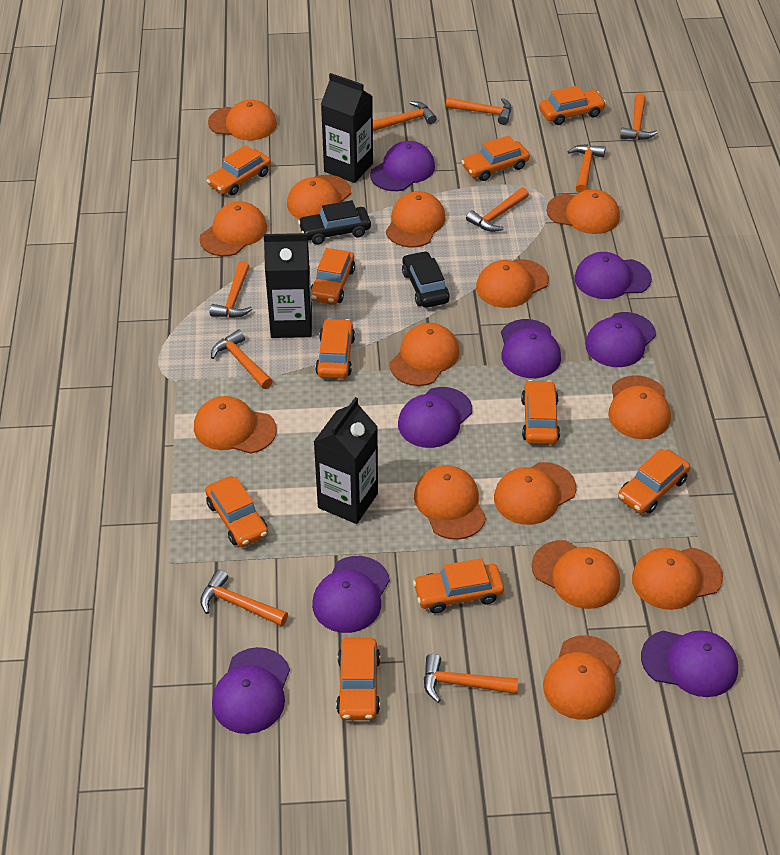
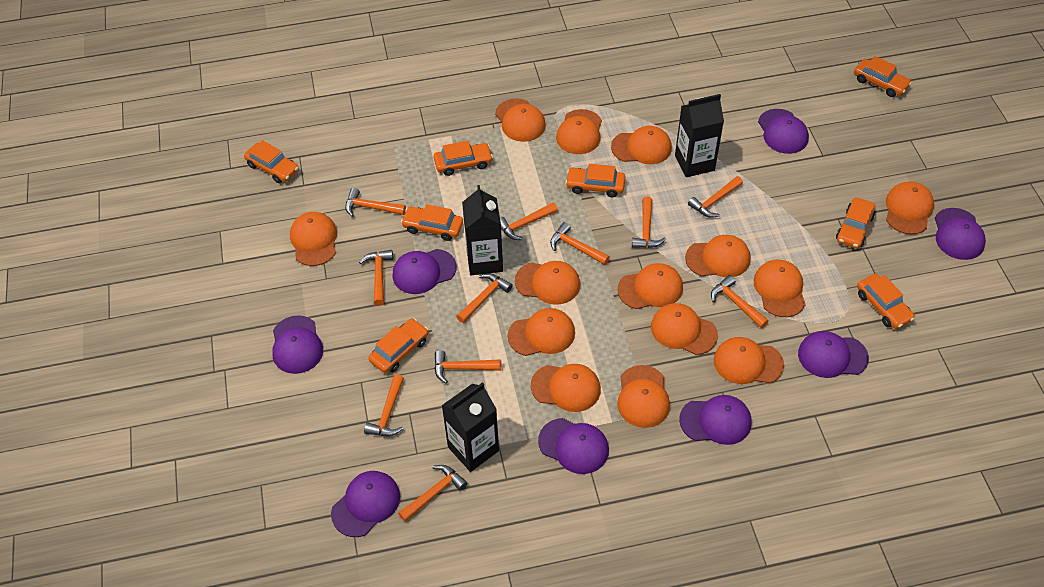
black car: 2 -> 0
orange car: 10 -> 8
orange hammer: 9 -> 11

